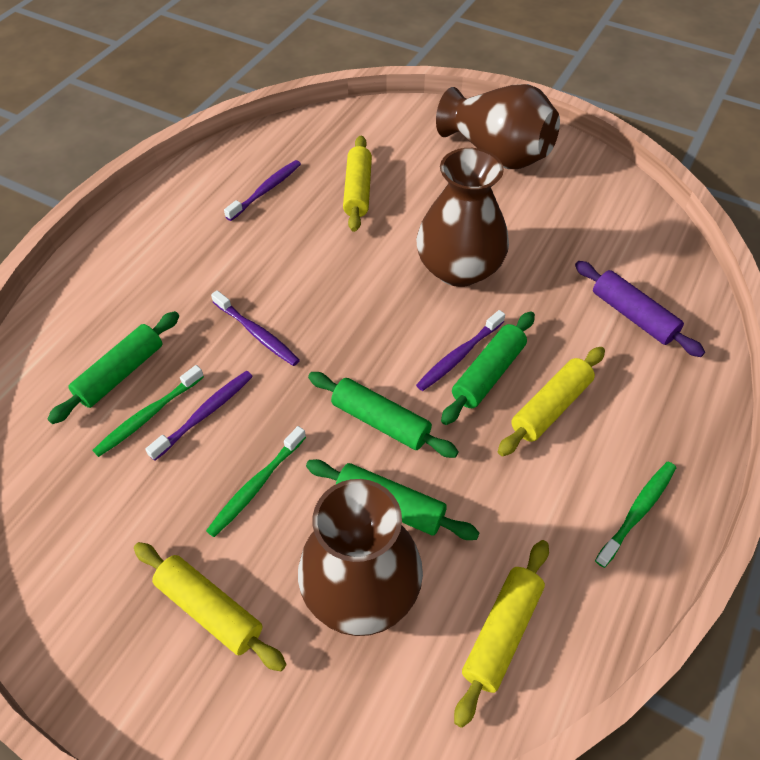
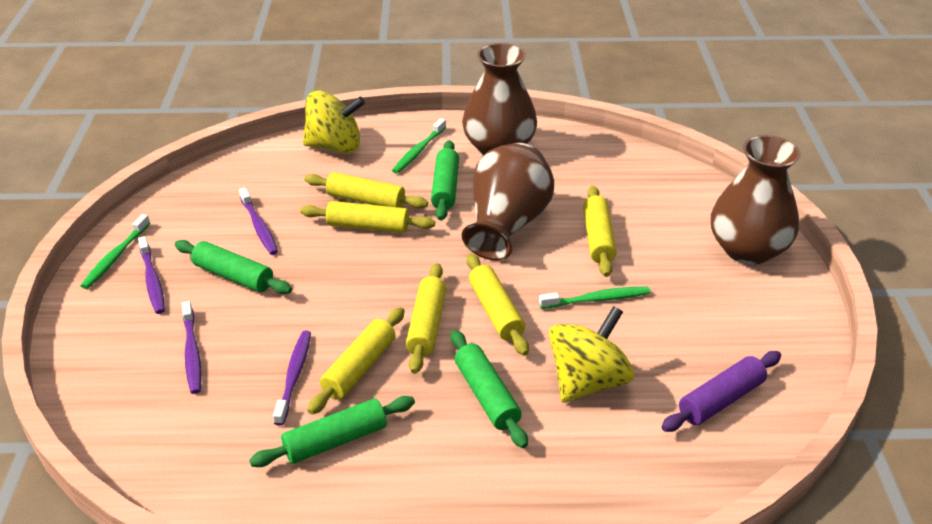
yellow rolling pin: 4 -> 6
yellow spinning top: 0 -> 2

